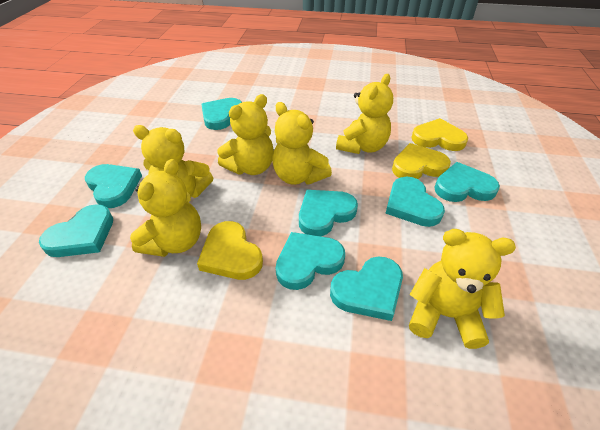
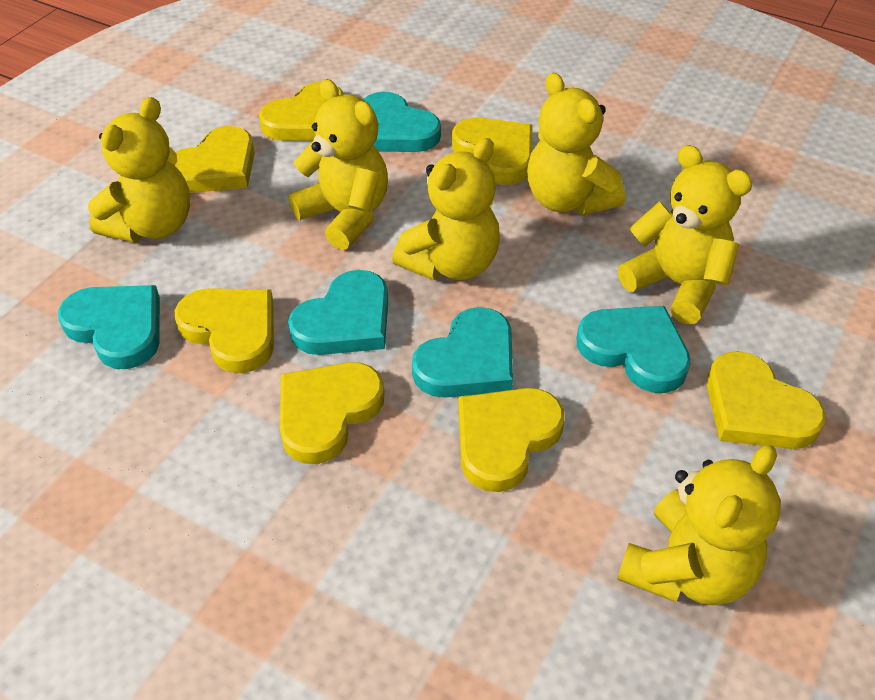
turquoise heart: 8 -> 5
yellow heart: 3 -> 7

